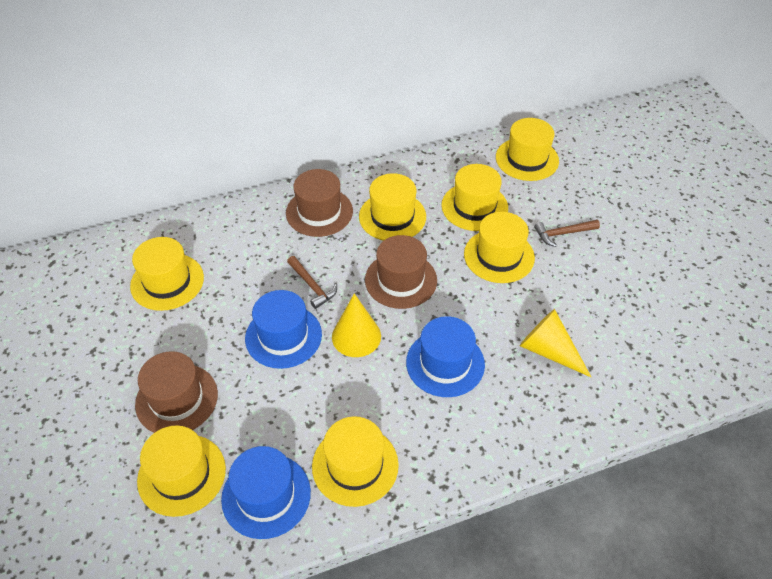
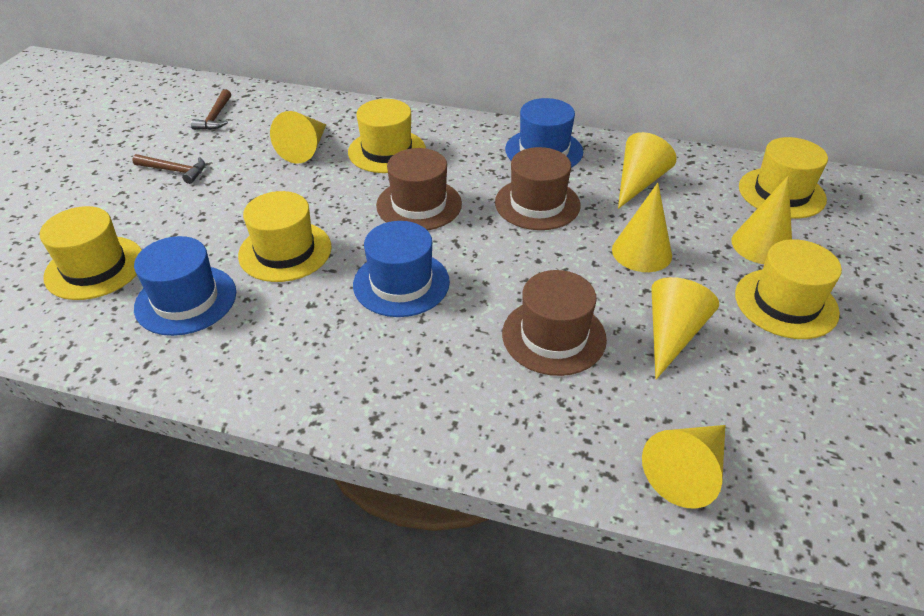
yellow cone: 2 -> 6
yellow hat: 7 -> 5

